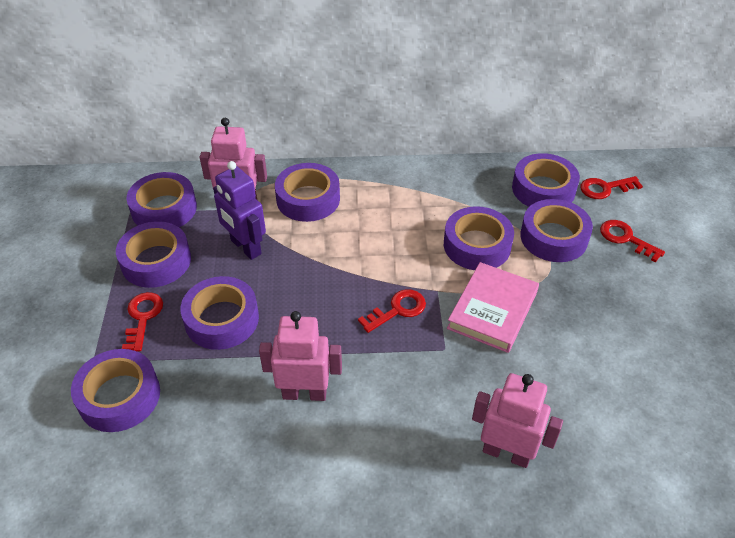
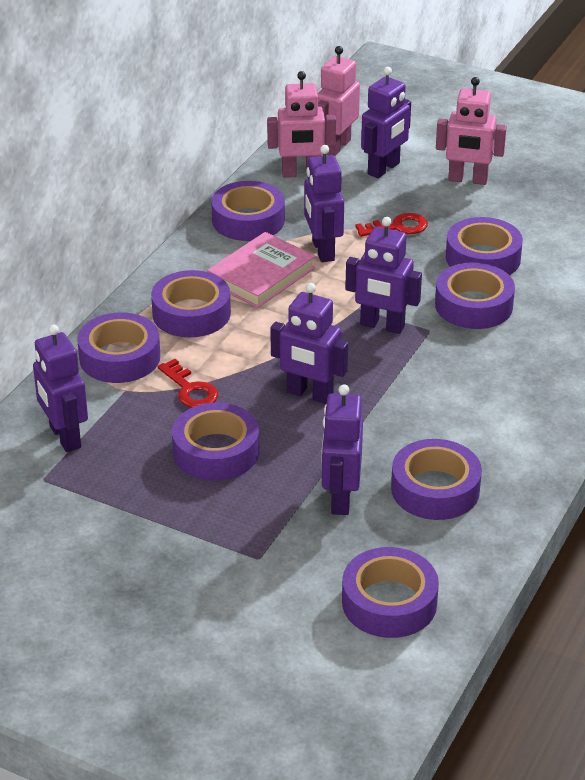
purple robot: 1 -> 6
red key: 4 -> 2

